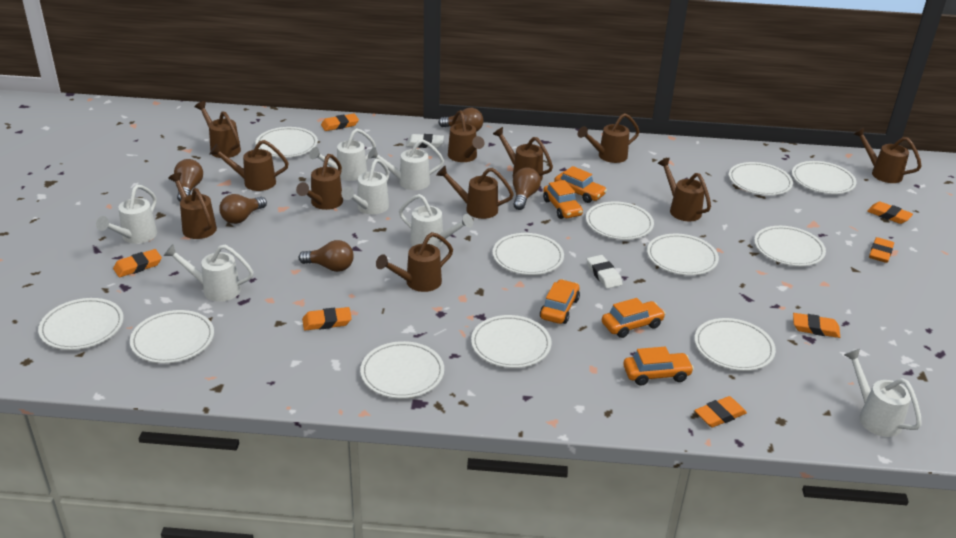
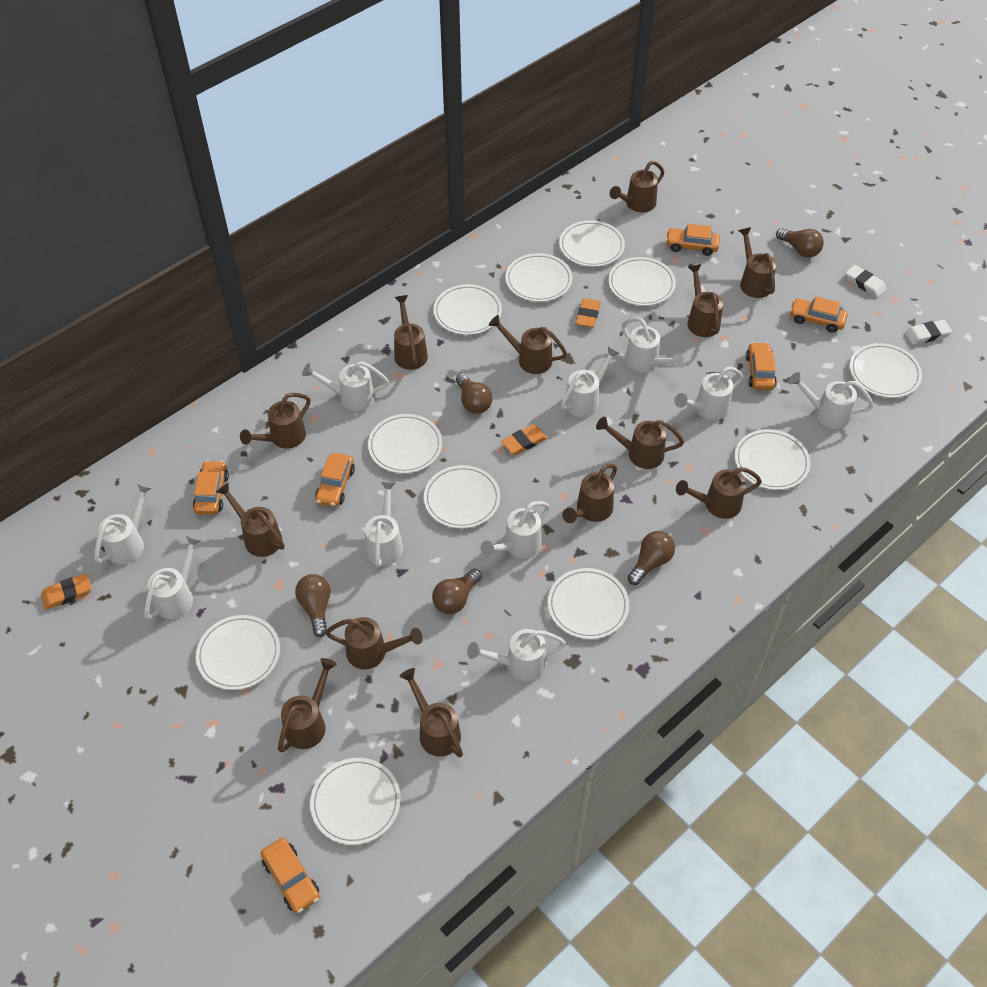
brown watering can: 11 -> 13
orange car: 5 -> 6
orange eraser: 7 -> 3
white plate: 12 -> 11
white watering can: 7 -> 10

